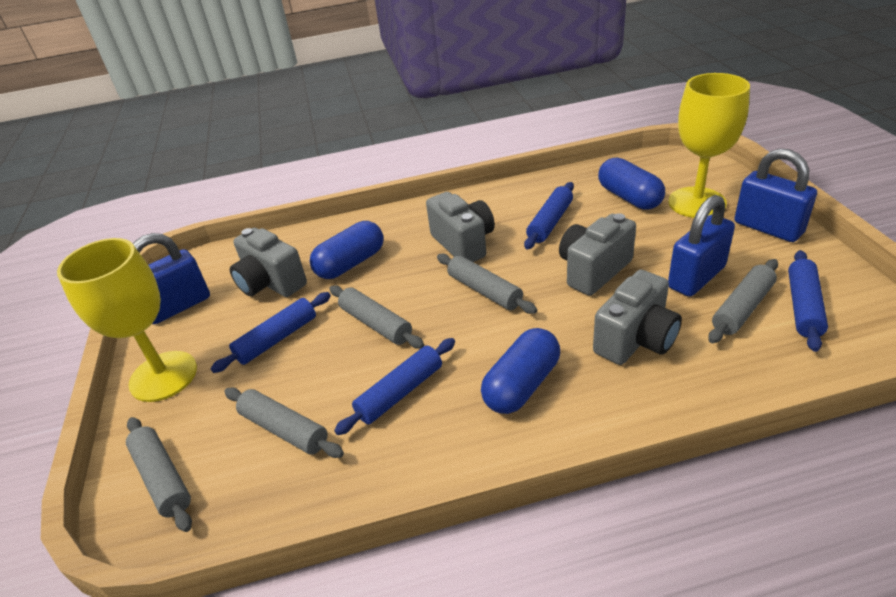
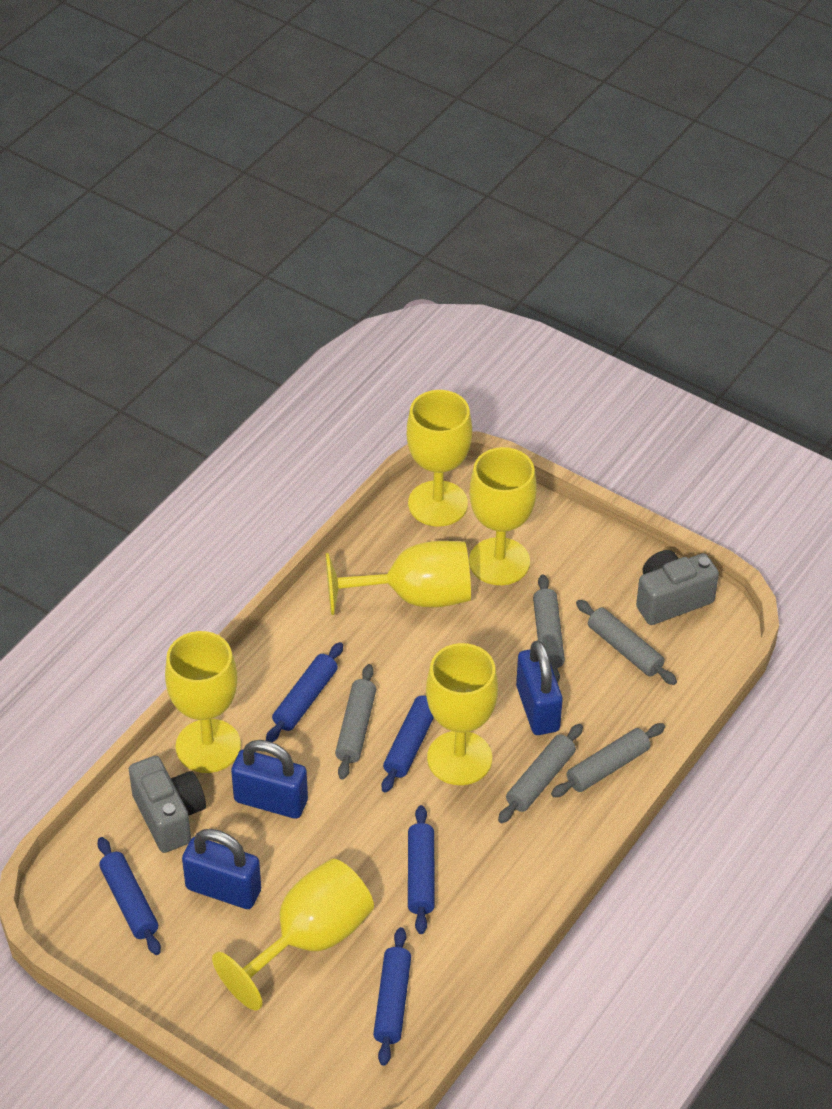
blue capsule: 3 -> 0
blue rolling pin: 4 -> 5
grey camera: 4 -> 2
yellow goblet: 2 -> 6

